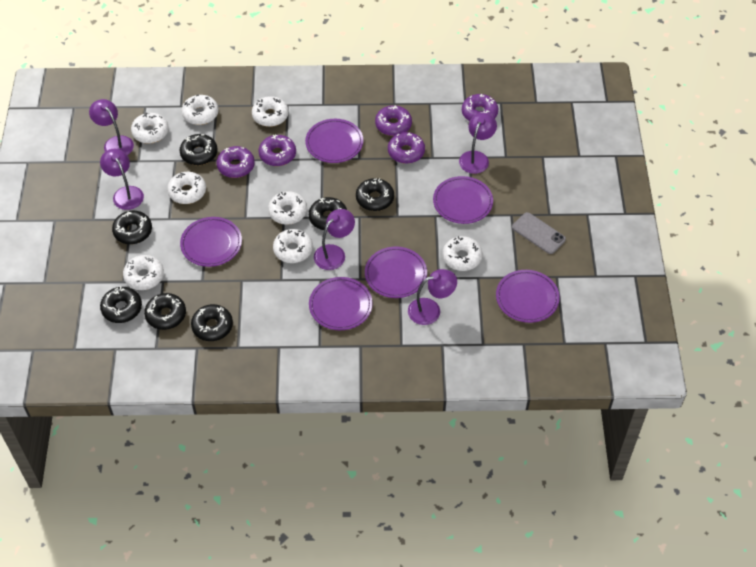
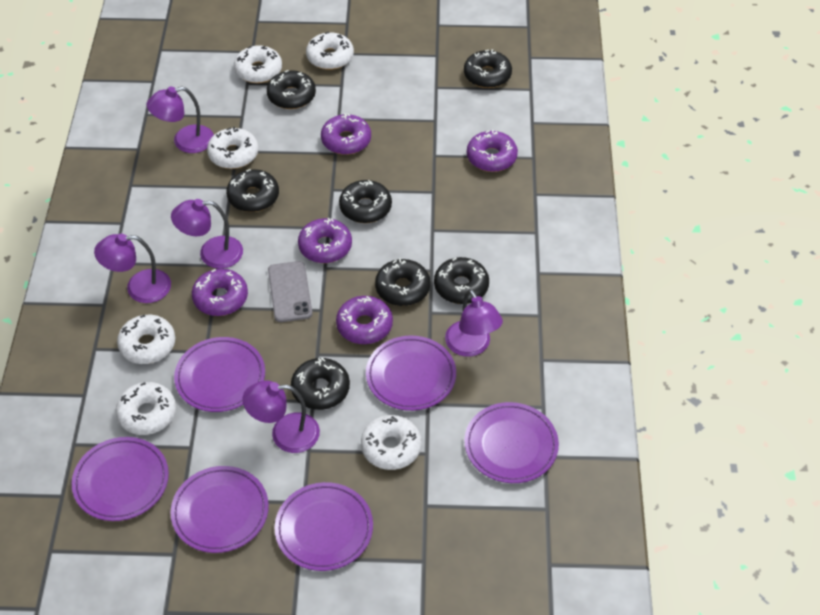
white donut: 8 -> 6

